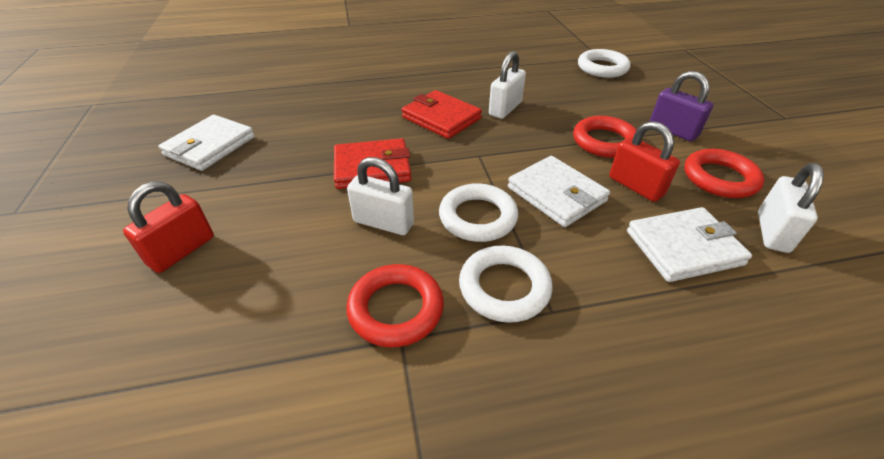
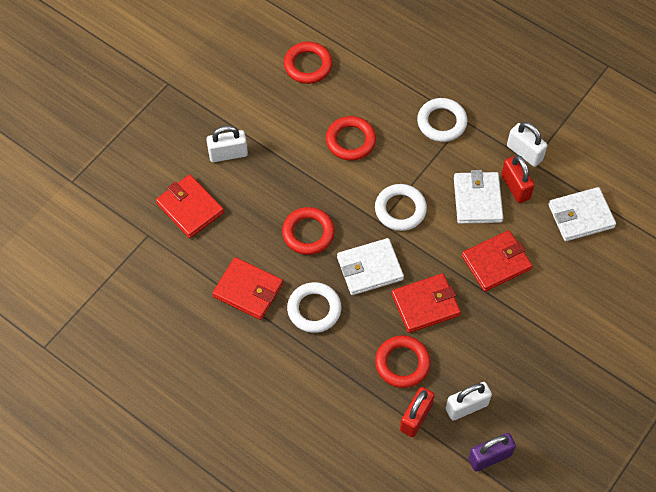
red ring: 3 -> 4
red wallet: 2 -> 4

